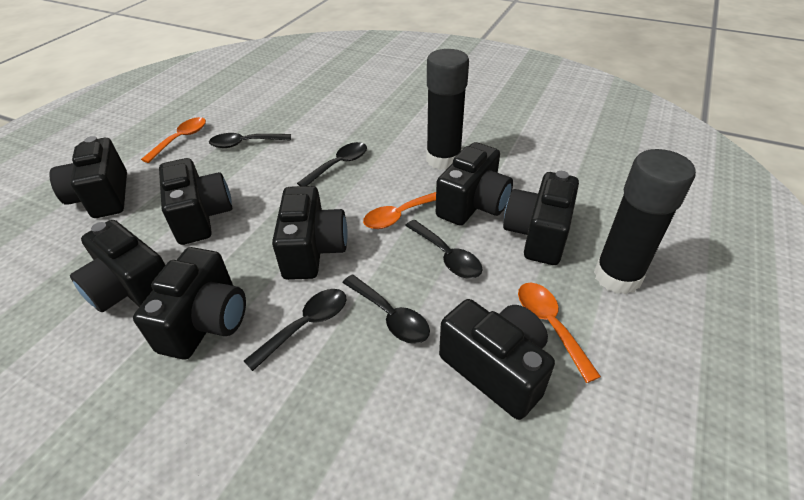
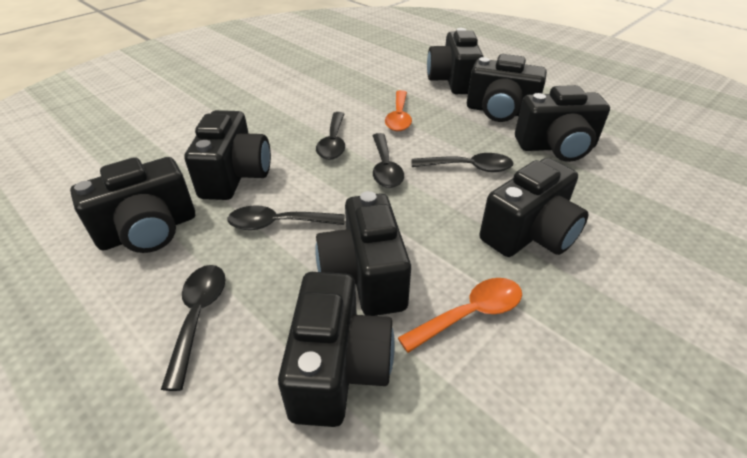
black glue stick: 2 -> 0
orange spoon: 3 -> 2

